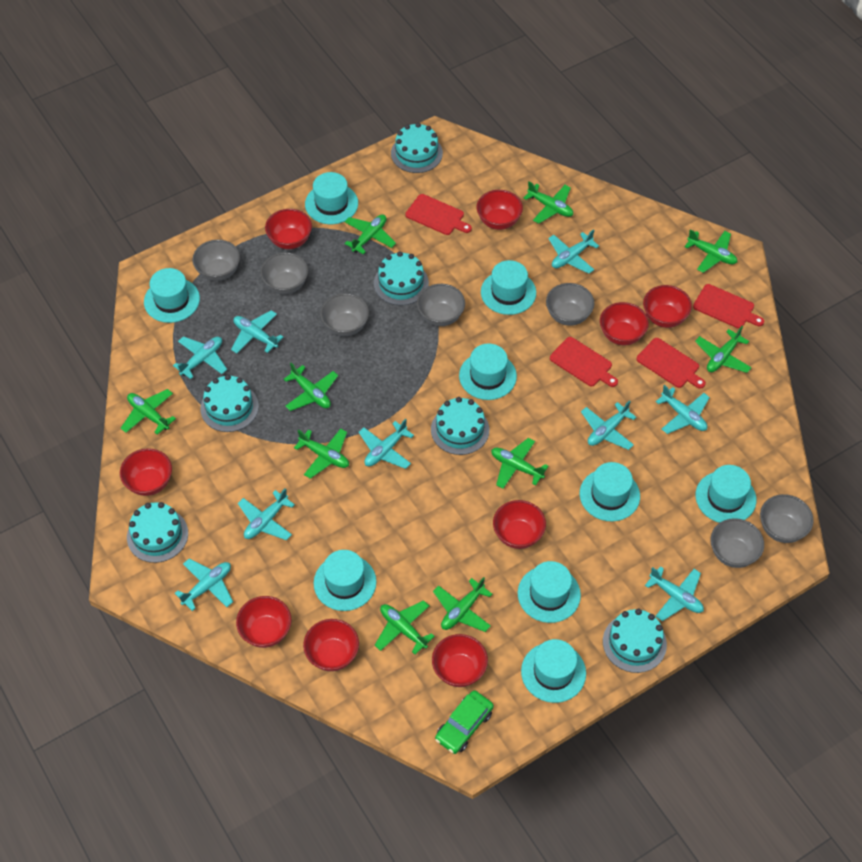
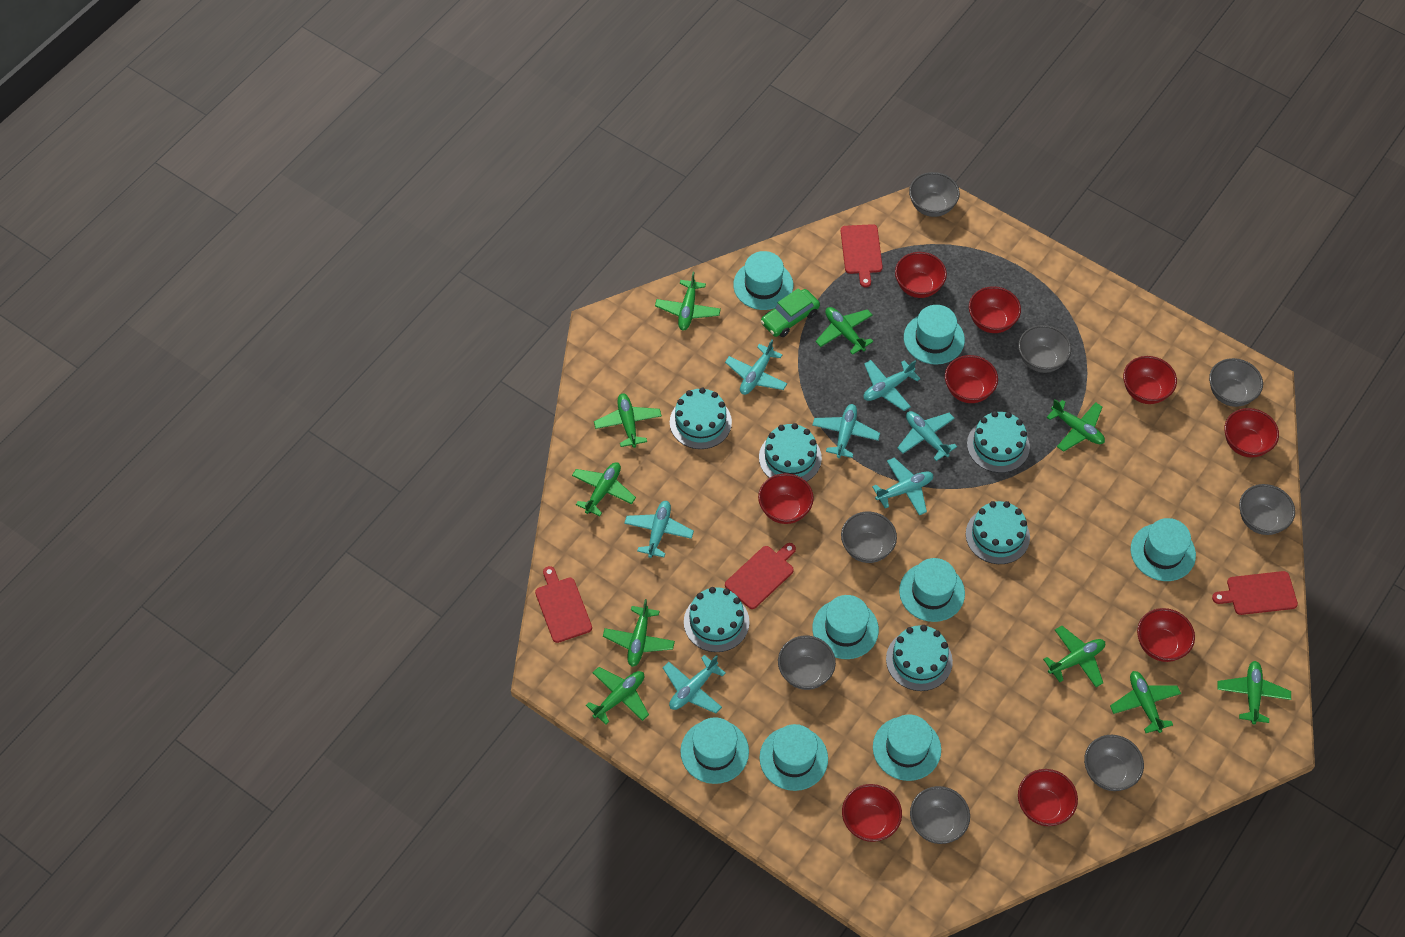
grey bowl: 7 -> 8
turquoise hat: 9 -> 8
turquoise plane: 9 -> 7

